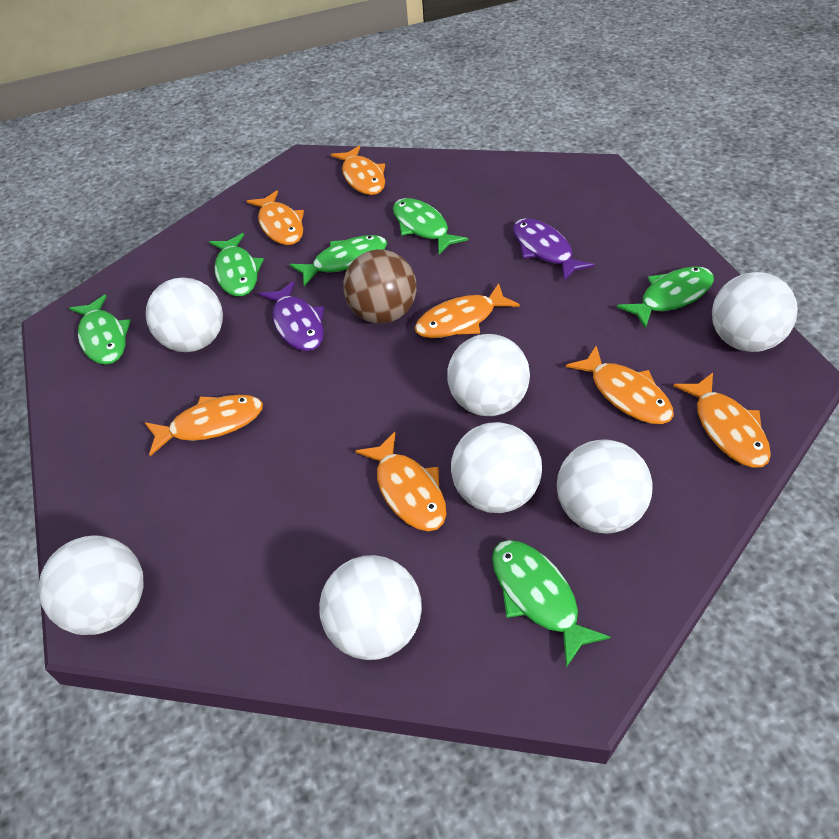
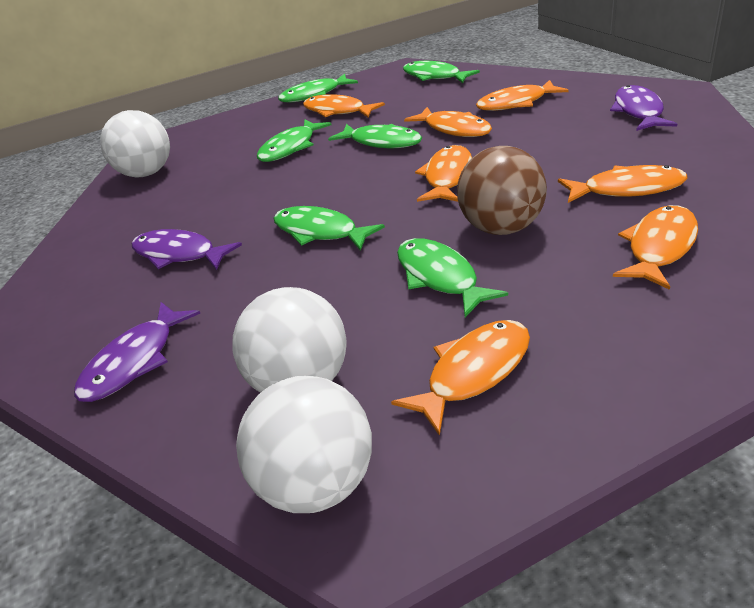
purple fish: 2 -> 3
white ball: 7 -> 3

